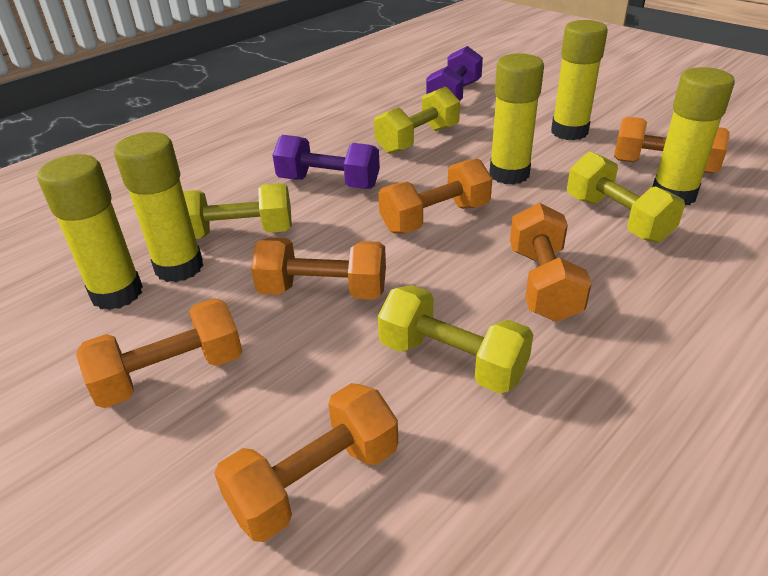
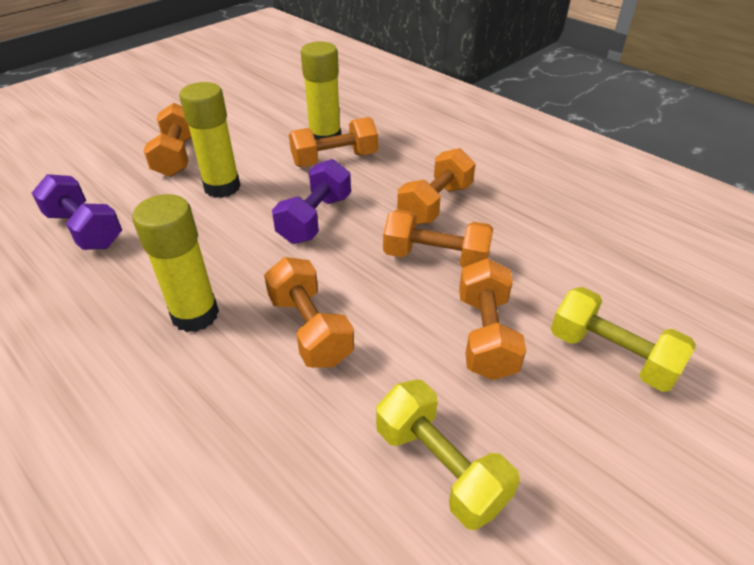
yellow dumbbell: 4 -> 2
yellow glue stick: 5 -> 3

